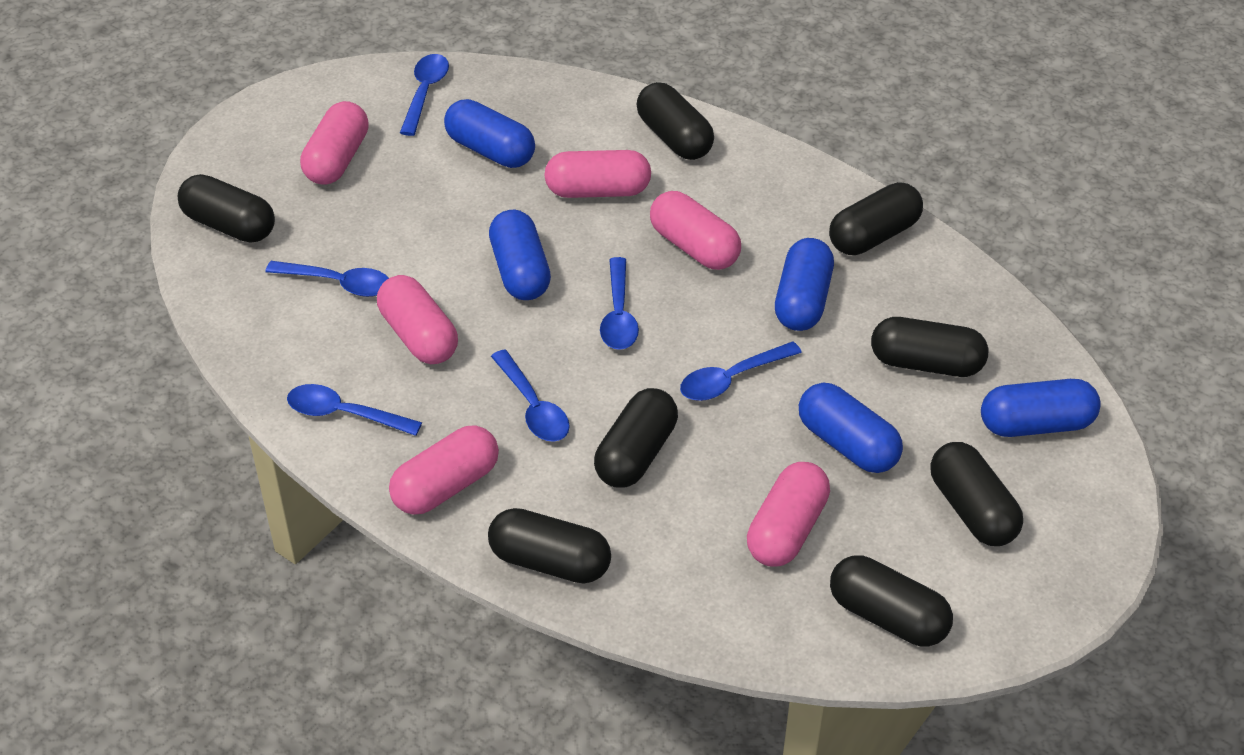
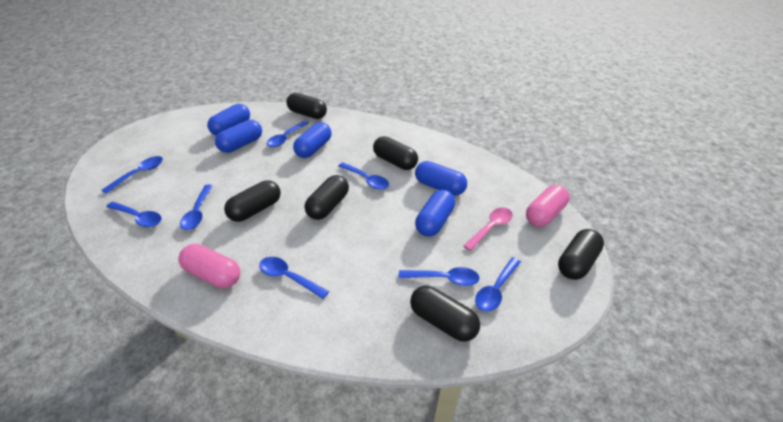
black capsule: 8 -> 6
blue spoon: 6 -> 8
pink capsule: 6 -> 2
pink spoon: 0 -> 1

